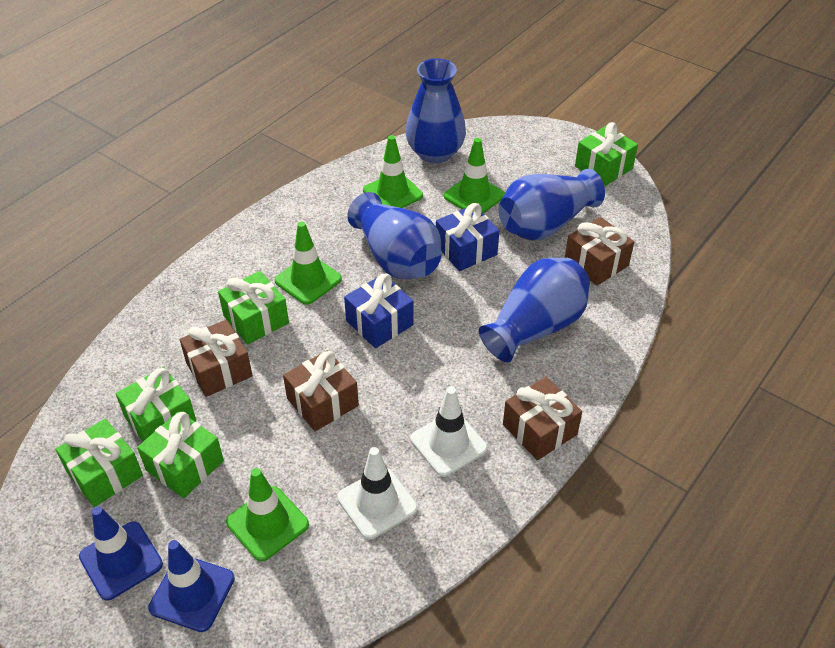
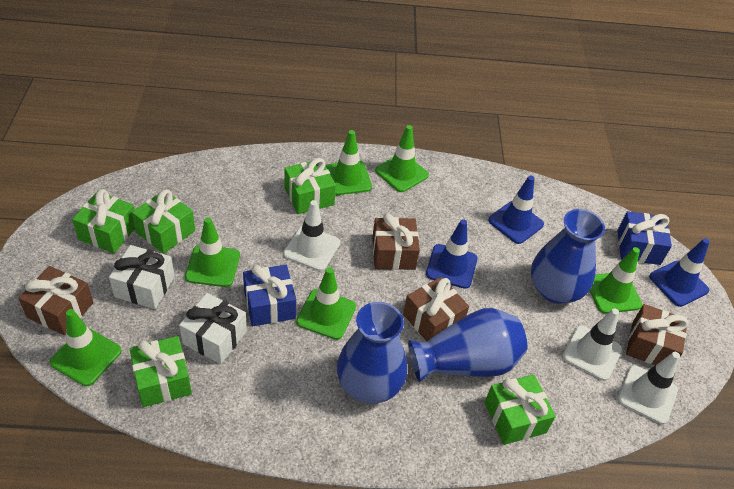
blue traffic cone: 2 -> 3
blue vase: 4 -> 3
green traffic cone: 4 -> 6
white gift: 0 -> 2
white traffic cone: 2 -> 3

